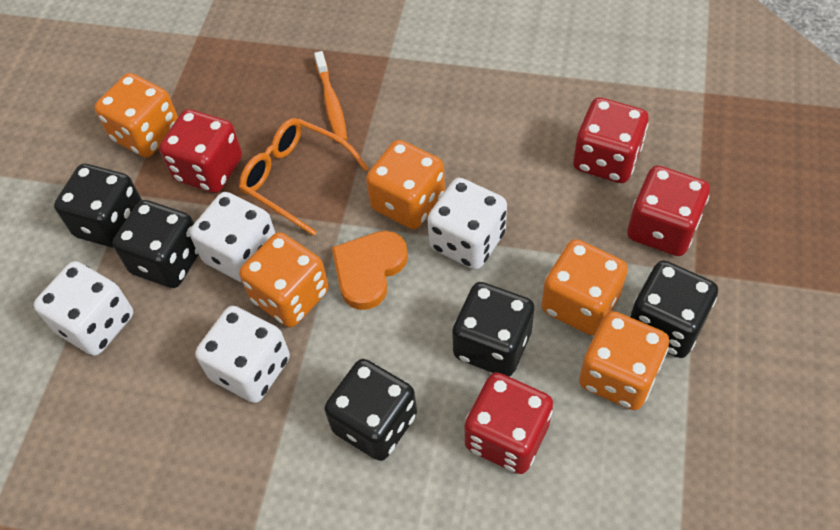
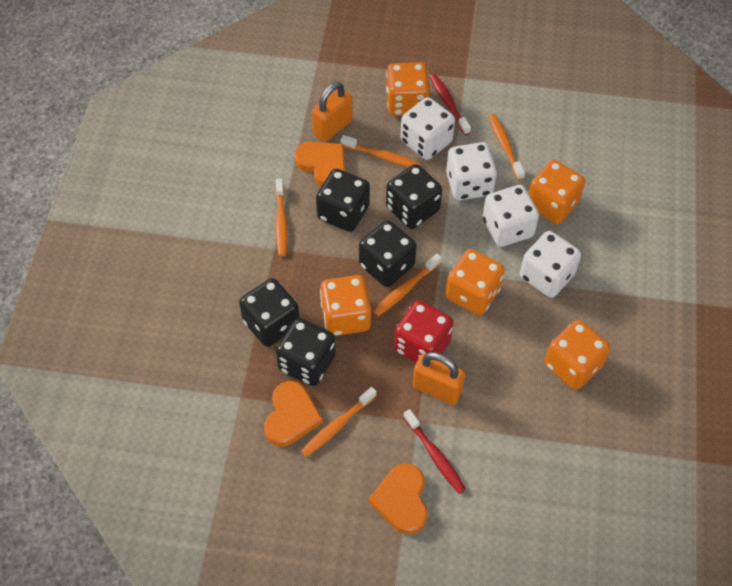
orange glasses: 1 -> 0
orange heart: 1 -> 3
orange padlock: 0 -> 2
orange toothbrush: 1 -> 5
red dice: 4 -> 1
red toothbrush: 0 -> 2

